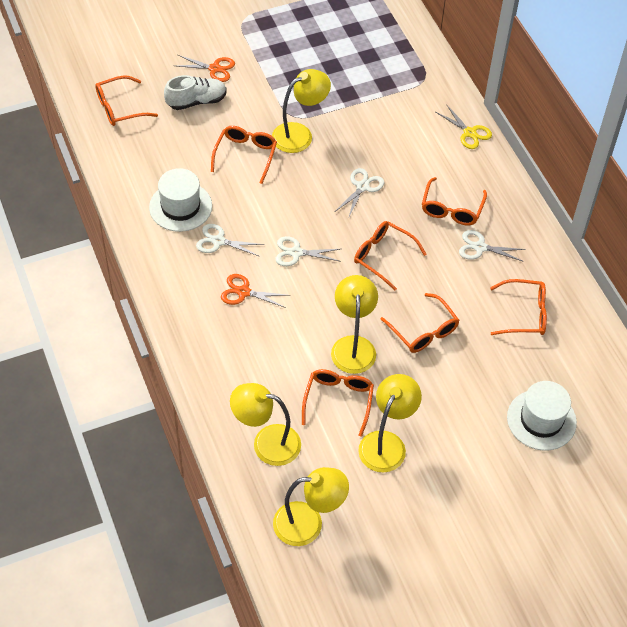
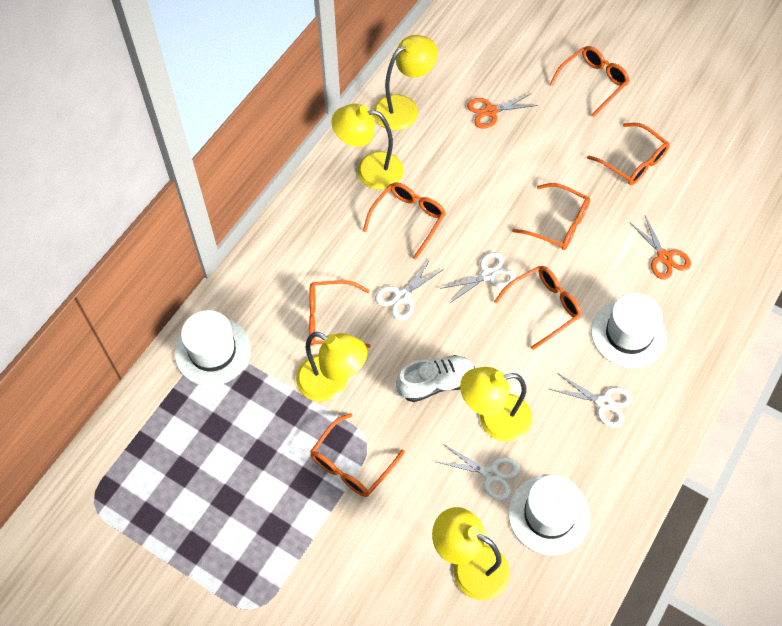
white hat: 2 -> 3
yellow scissors: 1 -> 0

